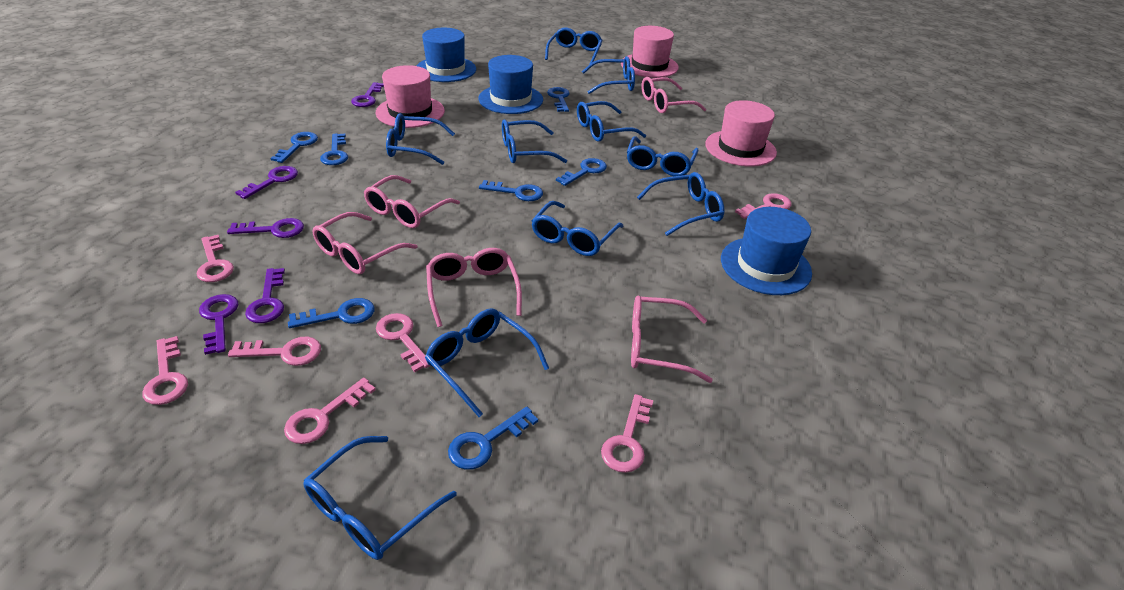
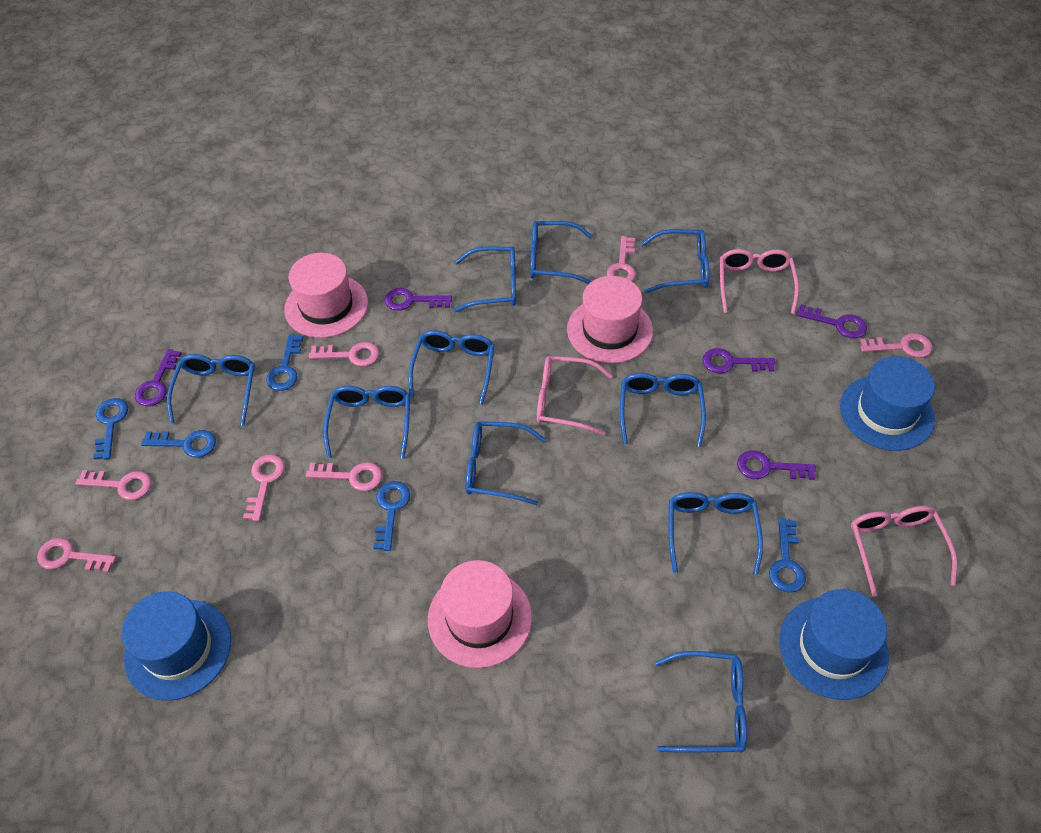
blue key: 7 -> 5
pink glasses: 5 -> 3

